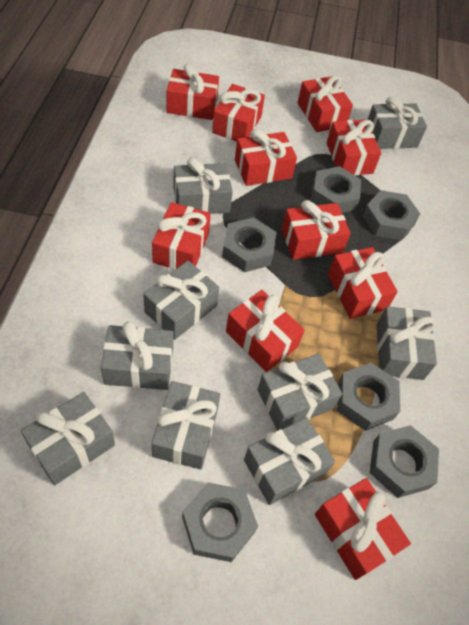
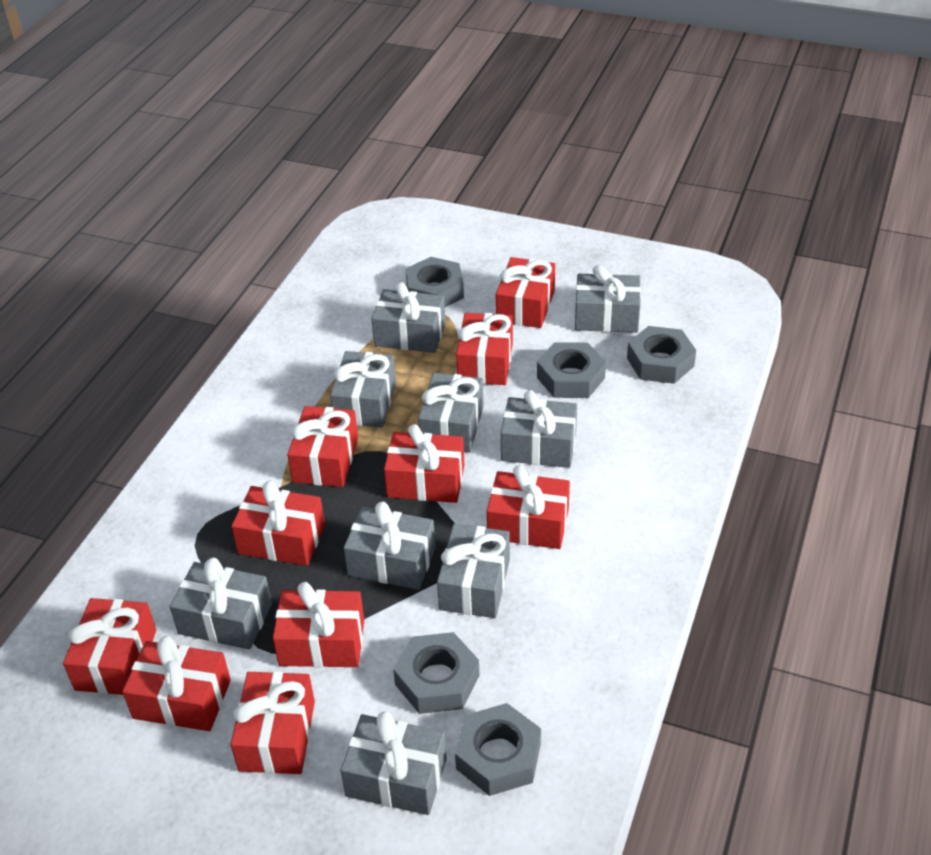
grey nut: 6 -> 5

